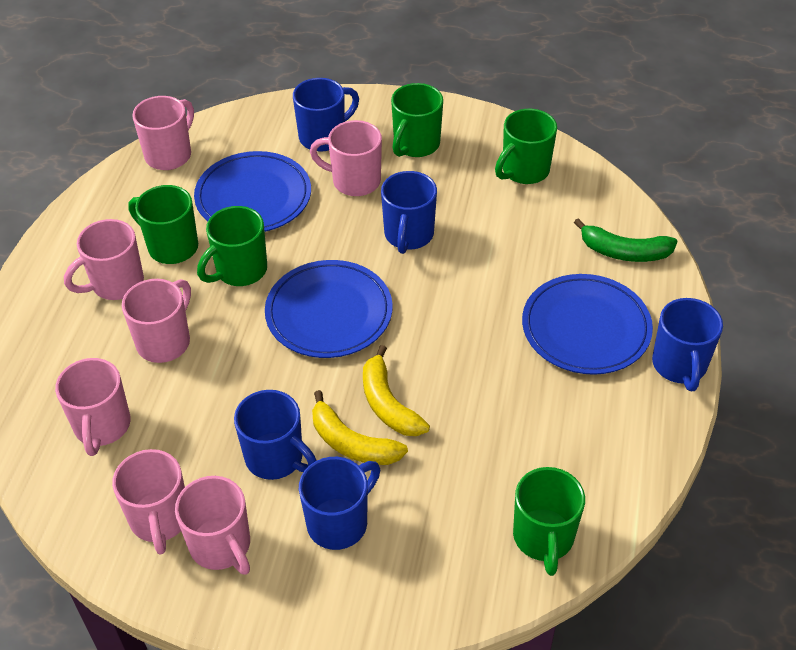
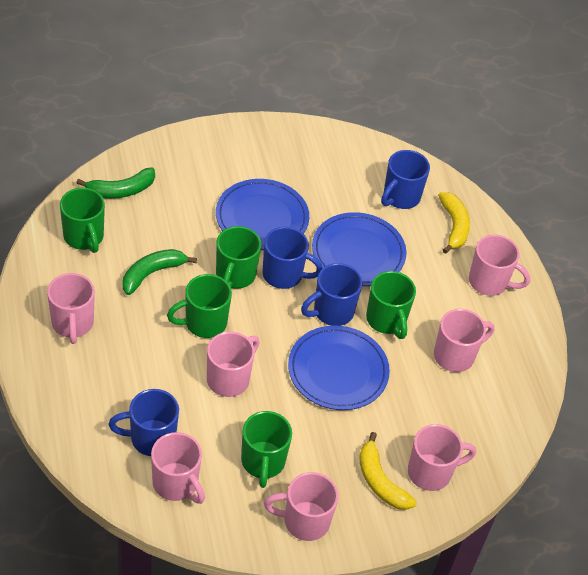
blue mug: 5 -> 4
green banana: 1 -> 2

